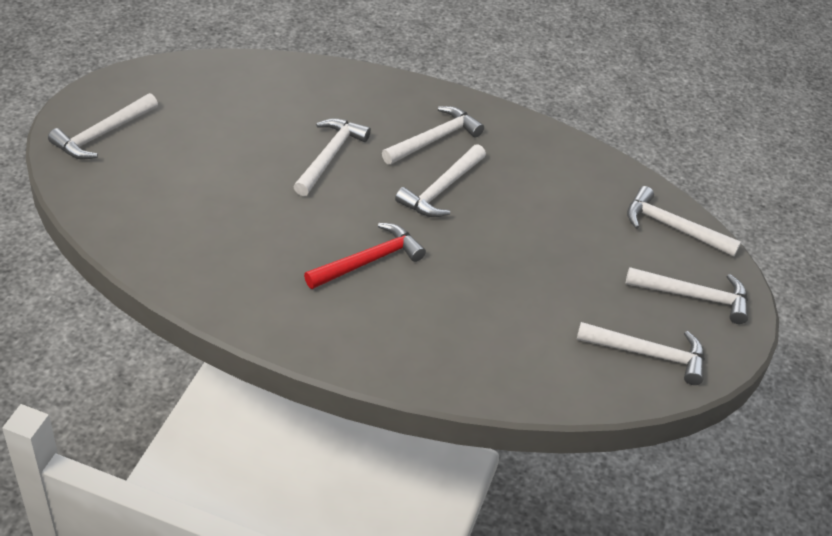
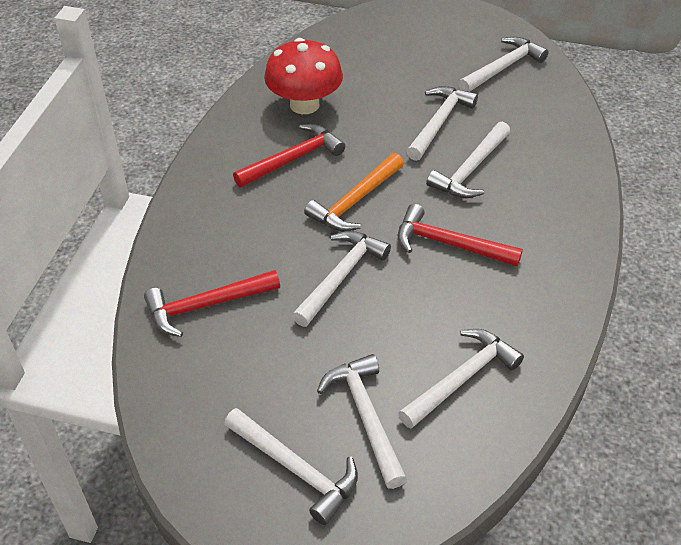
orange hammer: 0 -> 1
red hammer: 1 -> 3
red mushroom: 0 -> 1

